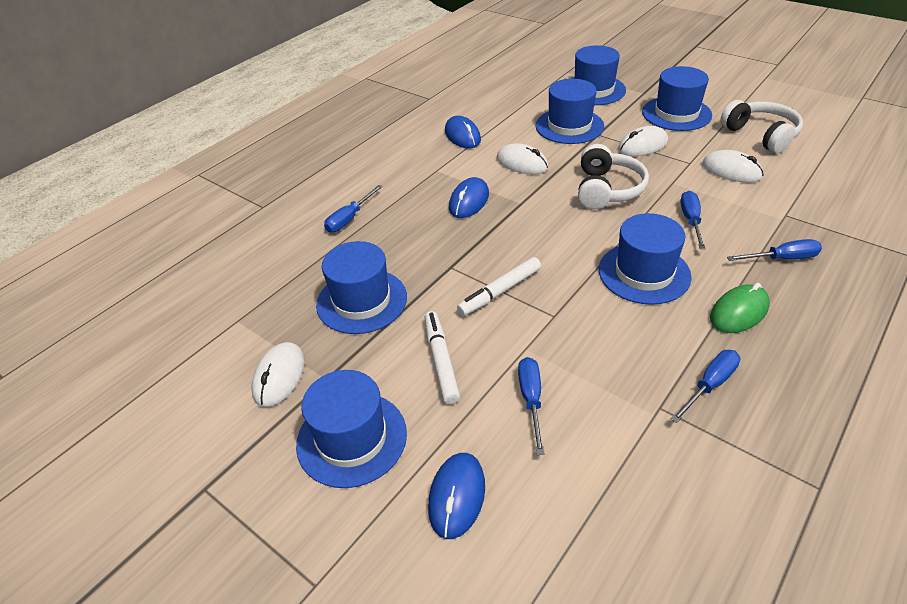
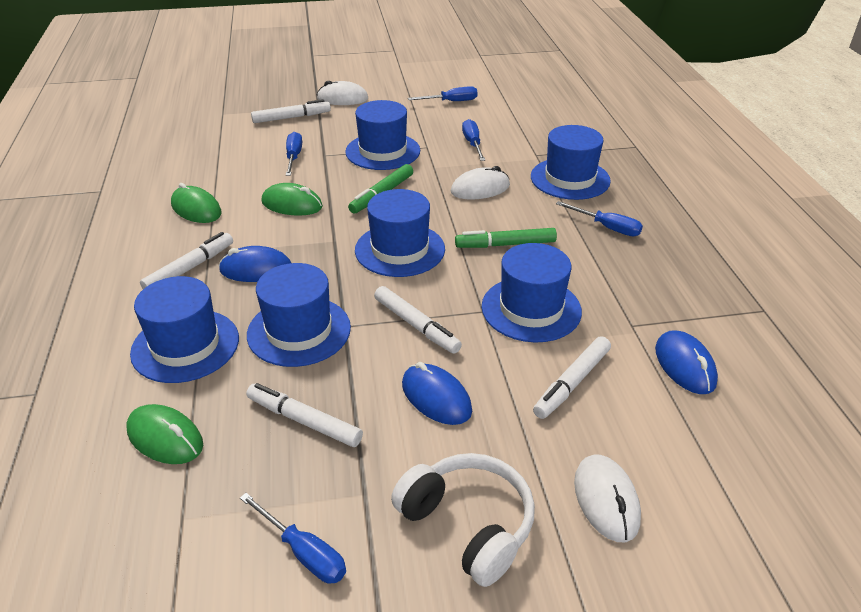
green marker: 0 -> 2
green mouse: 1 -> 3
white headphones: 2 -> 1
white marker: 2 -> 5
white mouse: 4 -> 3

